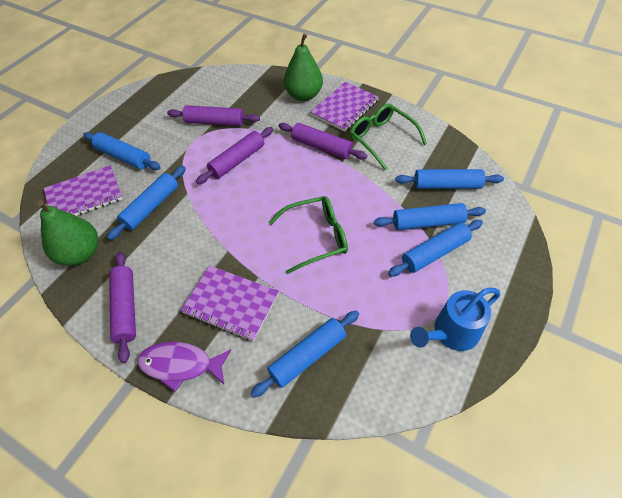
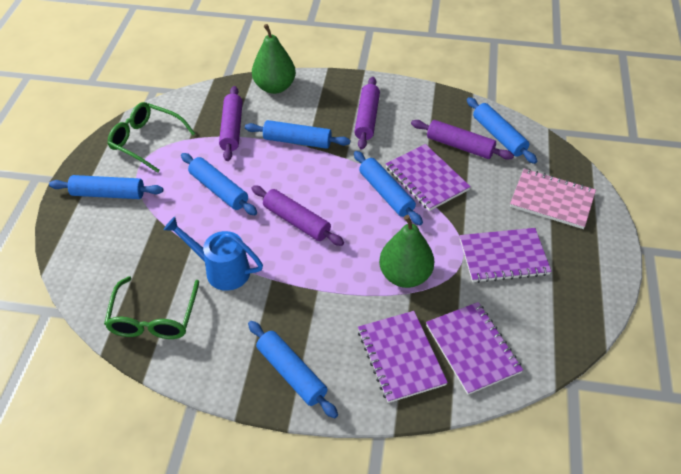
pink notebook: 0 -> 1
purple fish: 1 -> 0
purple notebook: 3 -> 4

